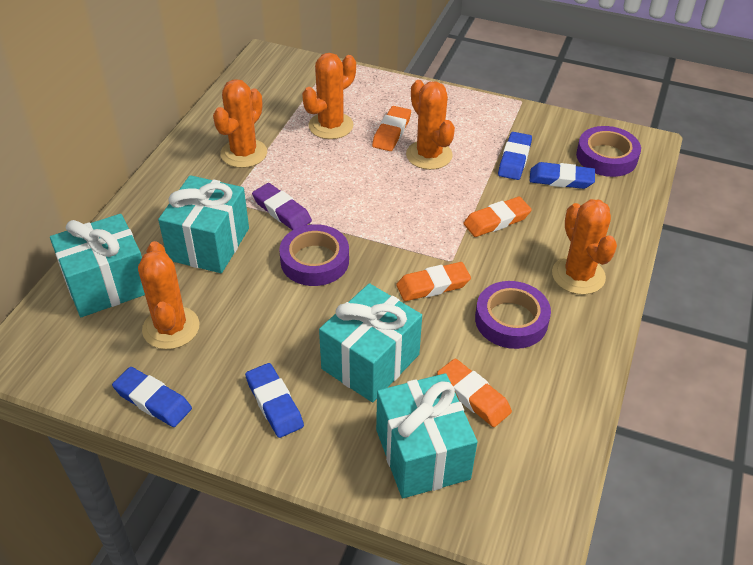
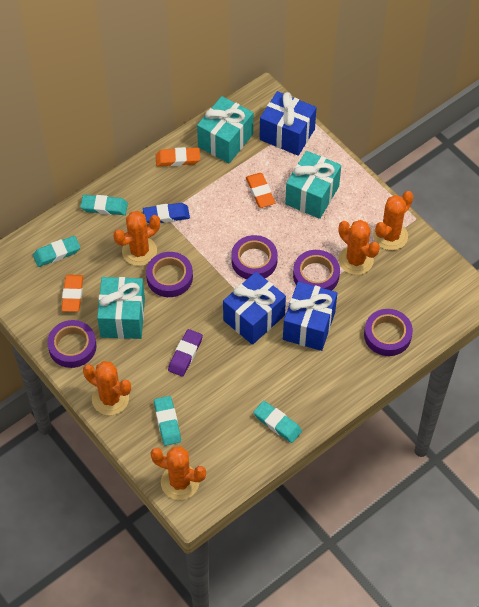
blue eraser: 4 -> 1
blue gift: 0 -> 3
orange eraser: 4 -> 3
purple tape: 3 -> 5
turquoise eraser: 0 -> 4
turquoise gift: 4 -> 3

